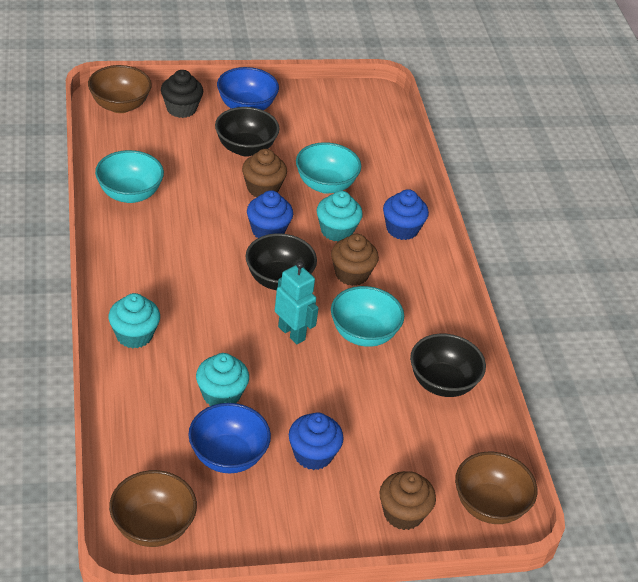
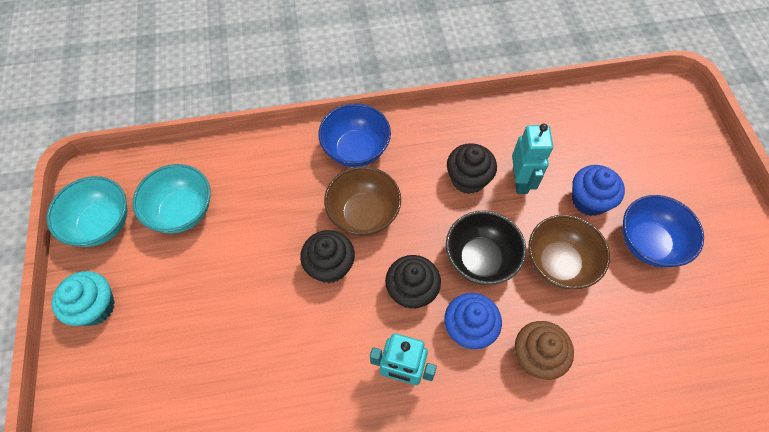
black bowl: 3 -> 1
black cupcake: 1 -> 3
blue cupcake: 3 -> 2
brown bowl: 3 -> 2
brown cupcake: 3 -> 1
turquoise bowl: 3 -> 2
turquoise cupcake: 3 -> 1
turquoise robot: 1 -> 2

